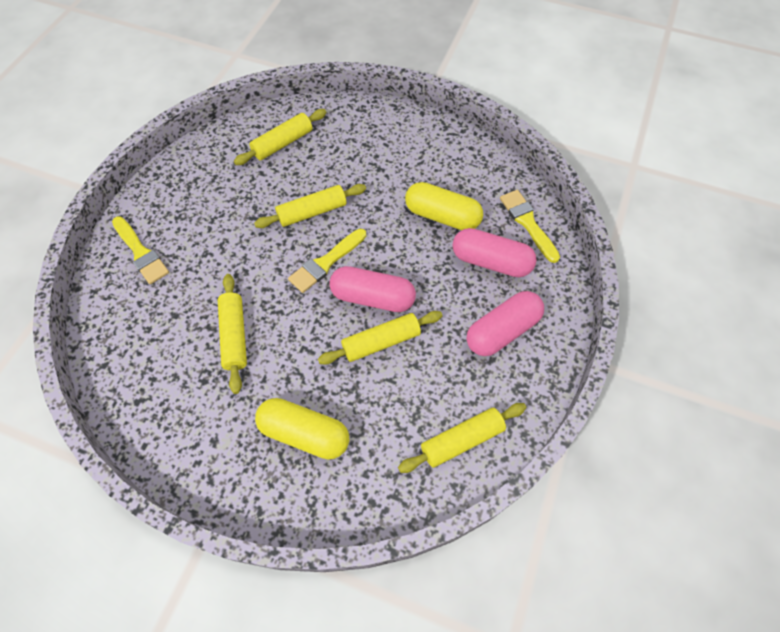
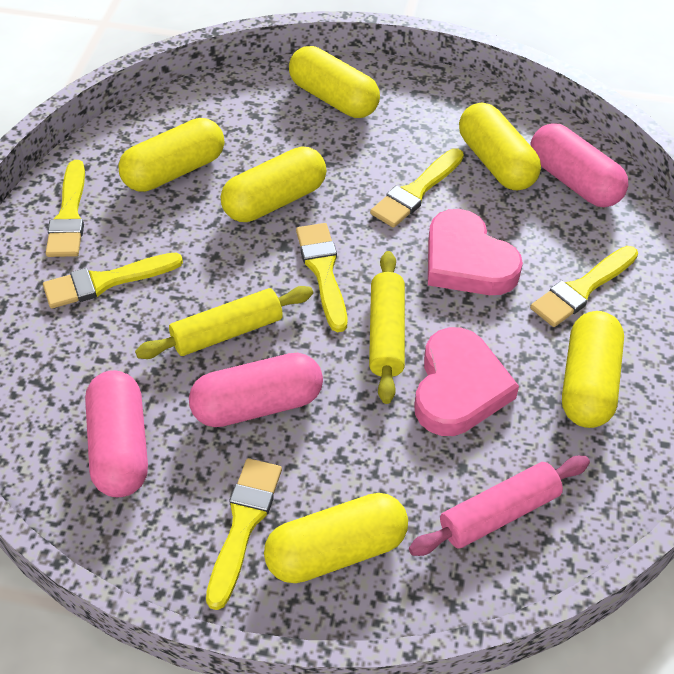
pink heart: 0 -> 2
pink rolling pin: 0 -> 1
yellow brush: 3 -> 6
yellow capsule: 2 -> 6
yellow rolling pin: 5 -> 2

